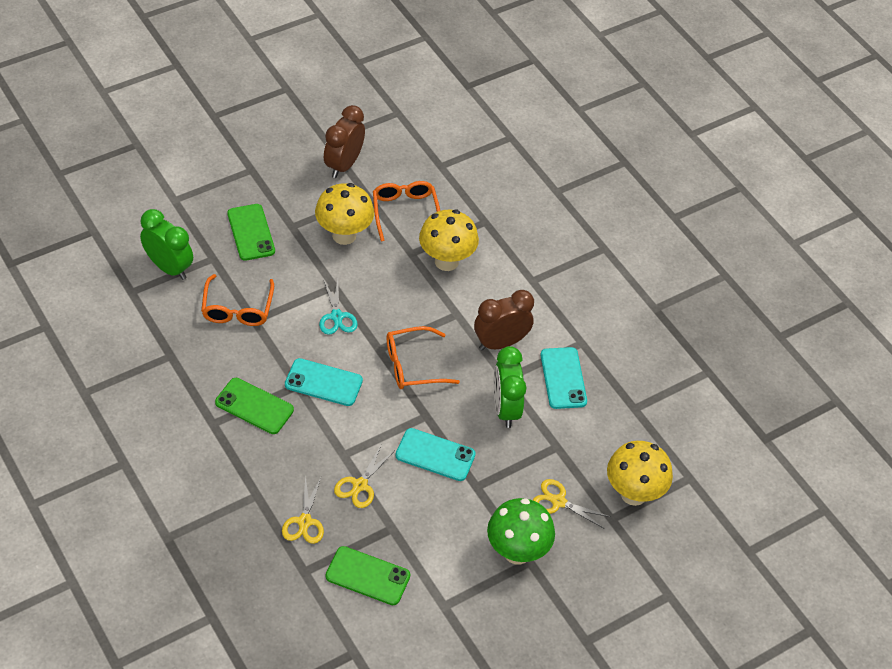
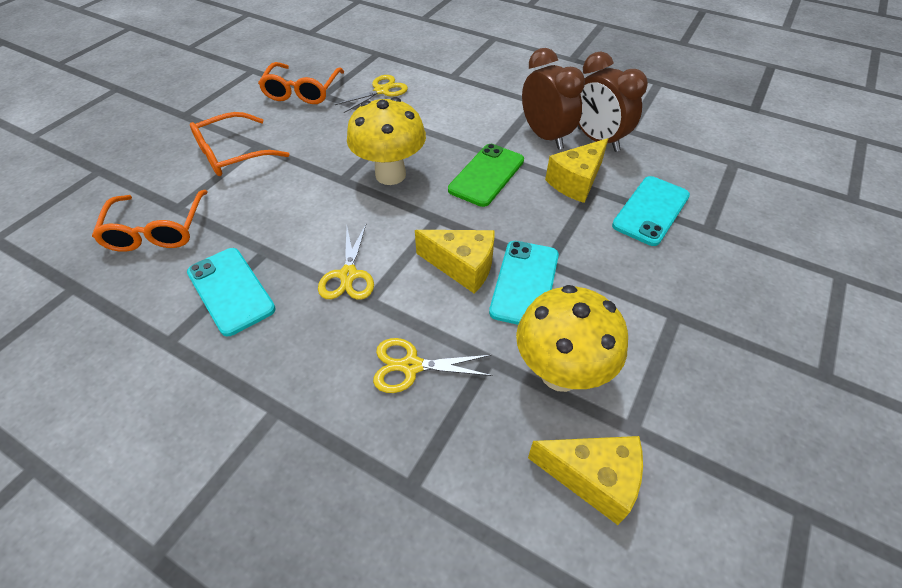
green clock: 2 -> 0
green mushroom: 1 -> 0
green phone: 3 -> 1
turquoise scissors: 1 -> 0
yellow cheese: 0 -> 3
yellow mushroom: 3 -> 2

